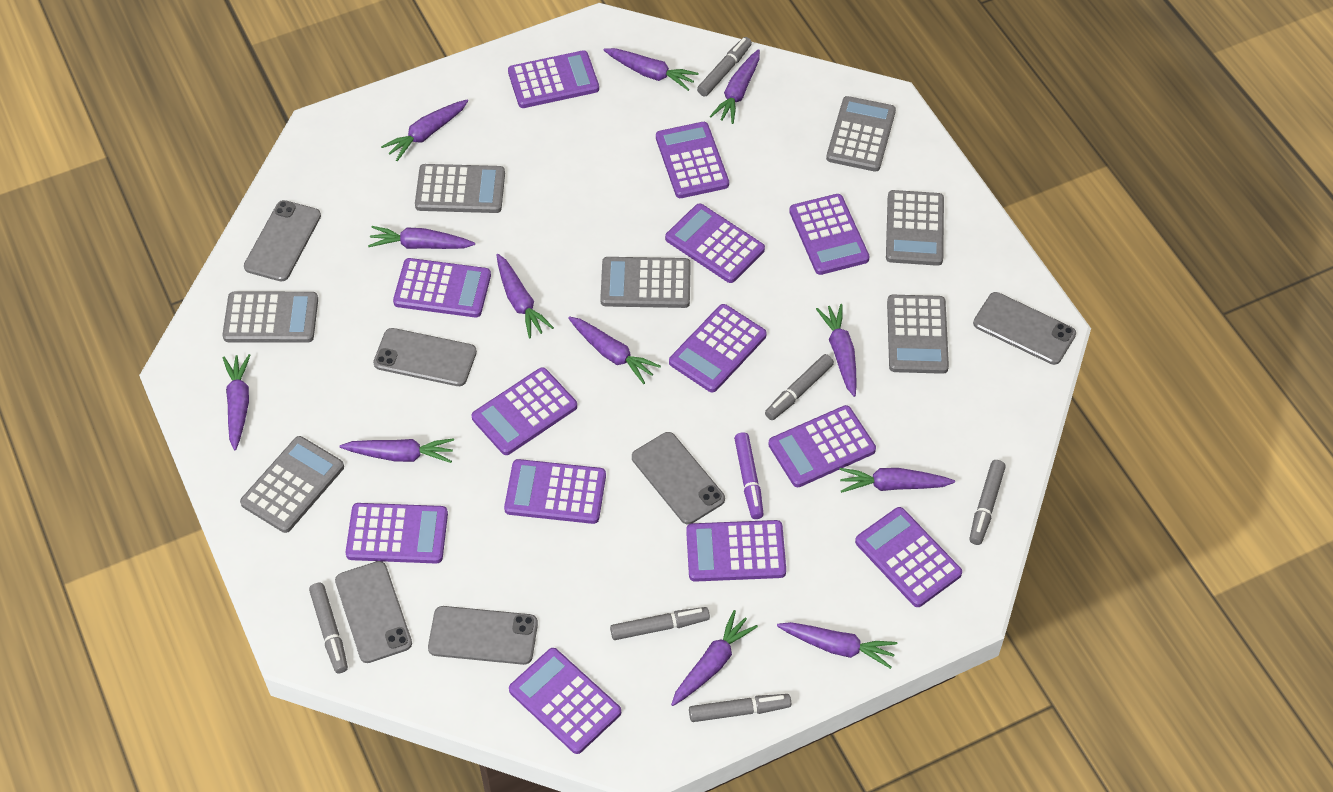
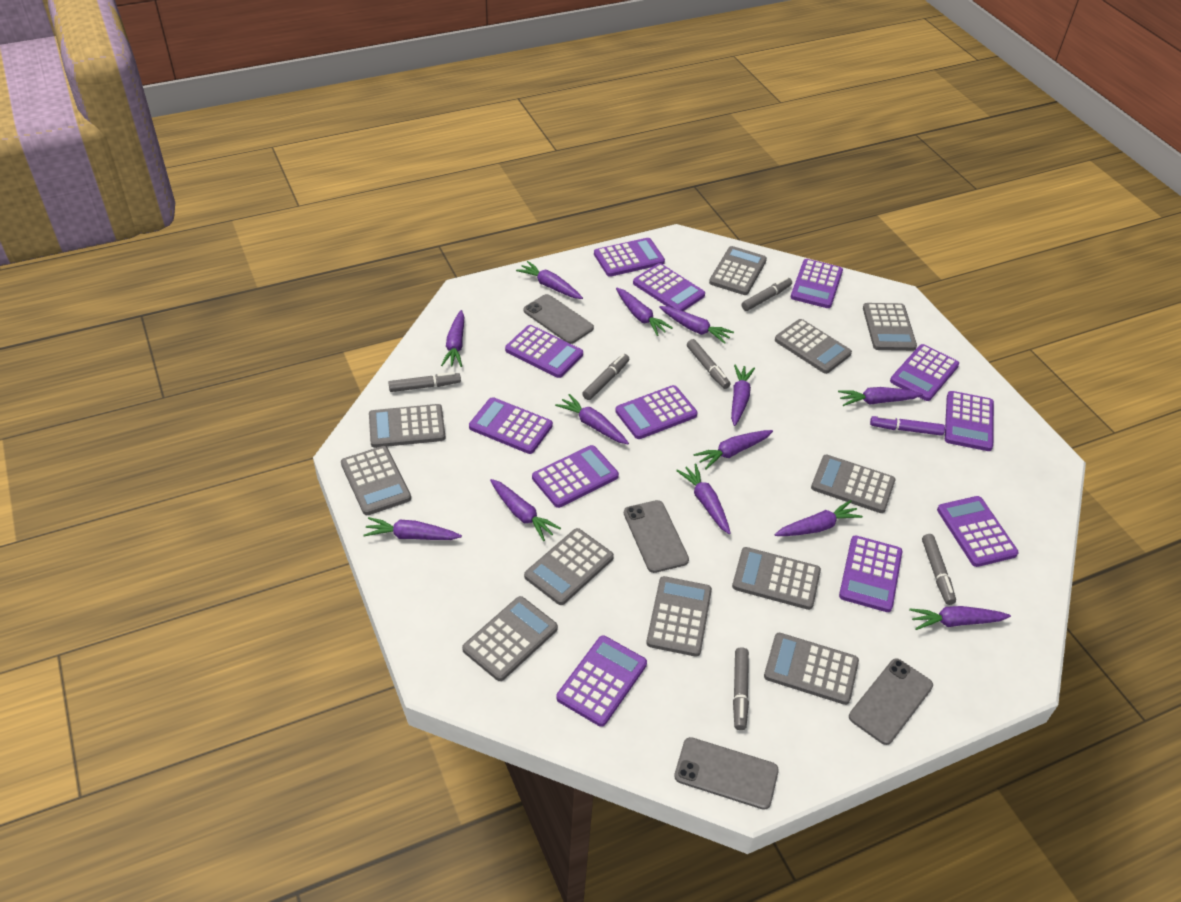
grey calculator: 7 -> 11
grey phone: 6 -> 4
purple calculator: 13 -> 12
purple carrot: 12 -> 13

